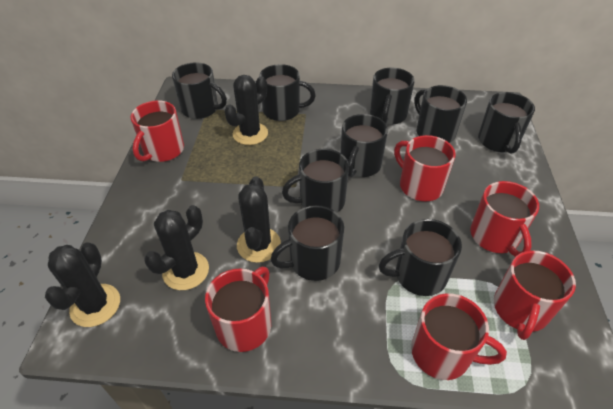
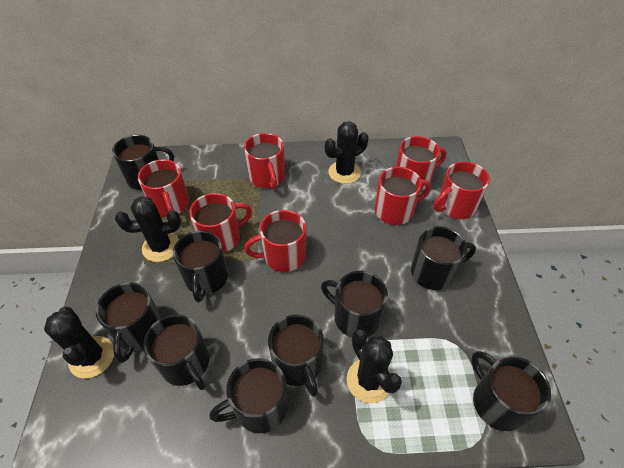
red mug: 6 -> 7

